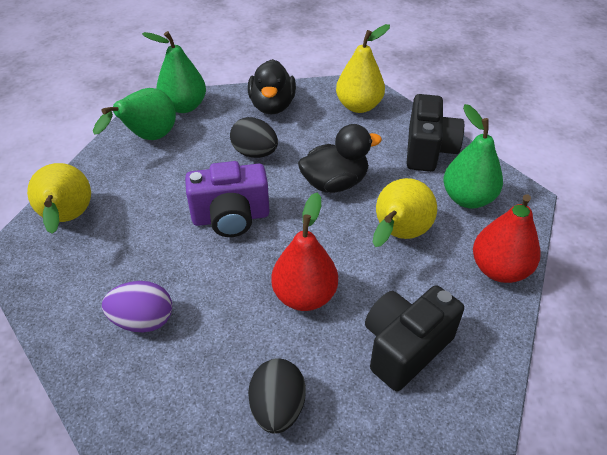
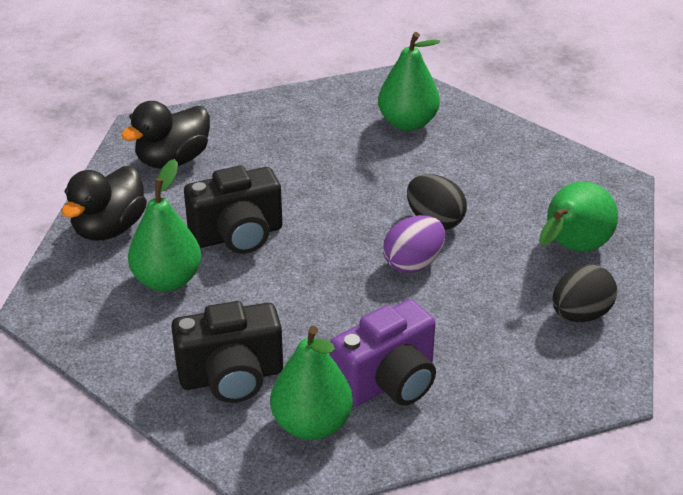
green pear: 3 -> 4
red pear: 2 -> 0
yellow pear: 3 -> 0

